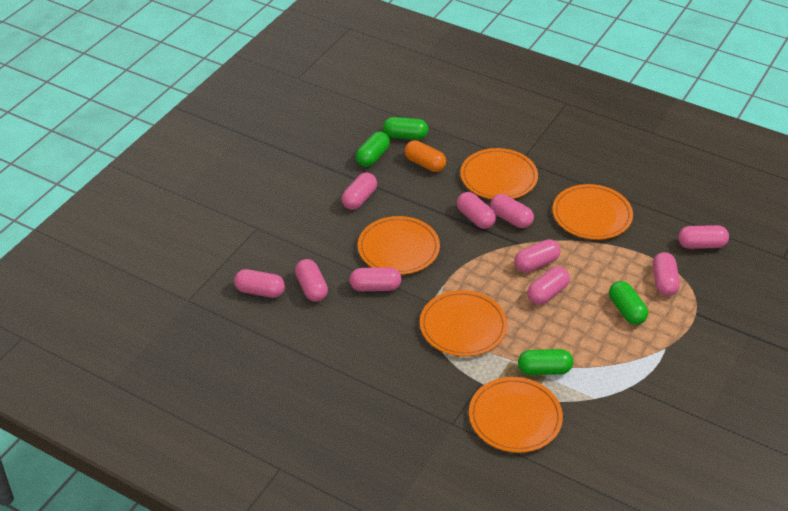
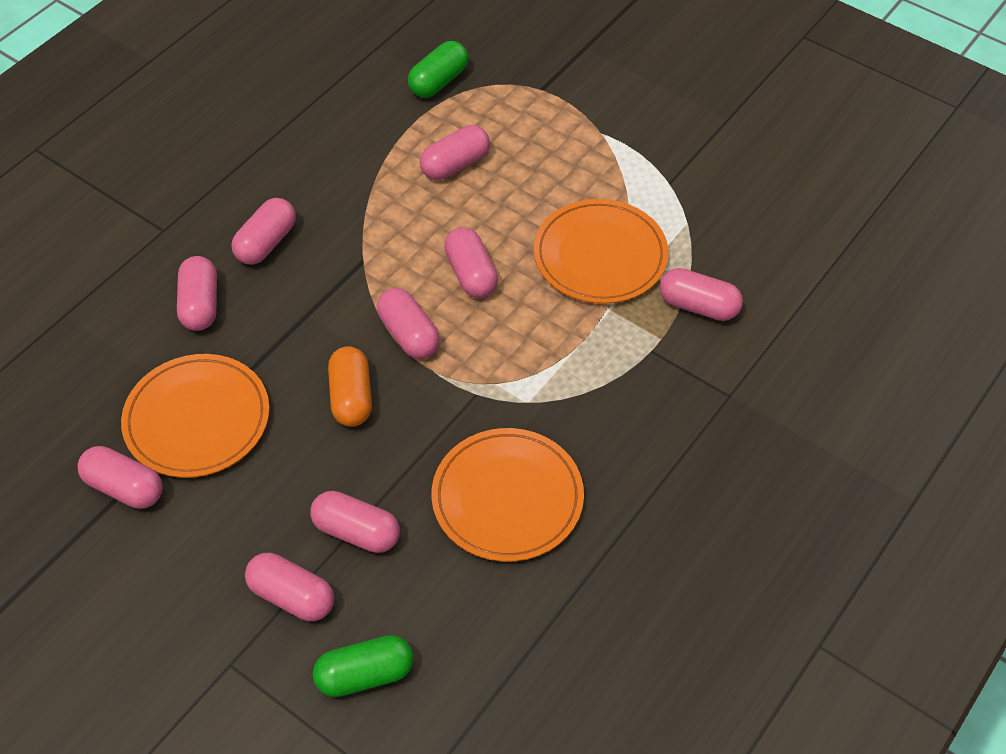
green capsule: 4 -> 2
orange plate: 5 -> 3
pink capsule: 10 -> 9

